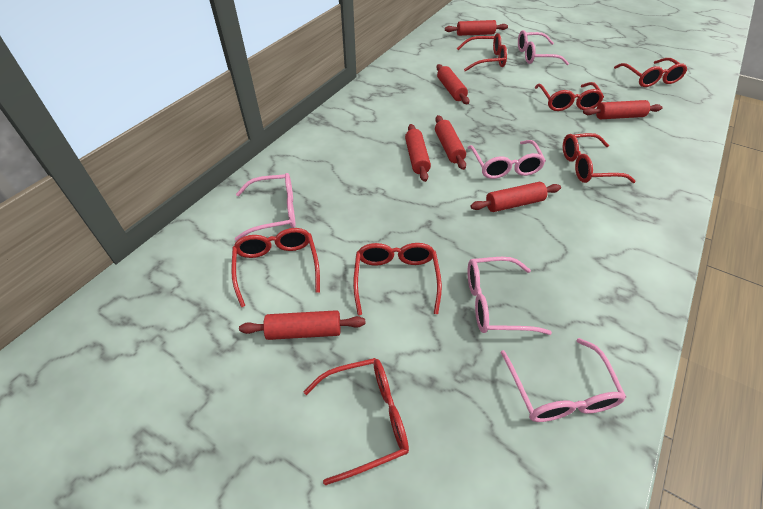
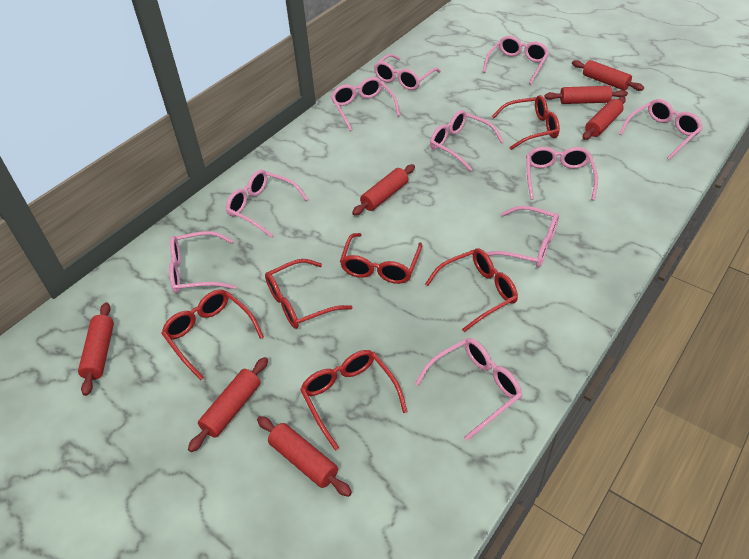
pink glasses: 5 -> 10
red glasses: 7 -> 6

